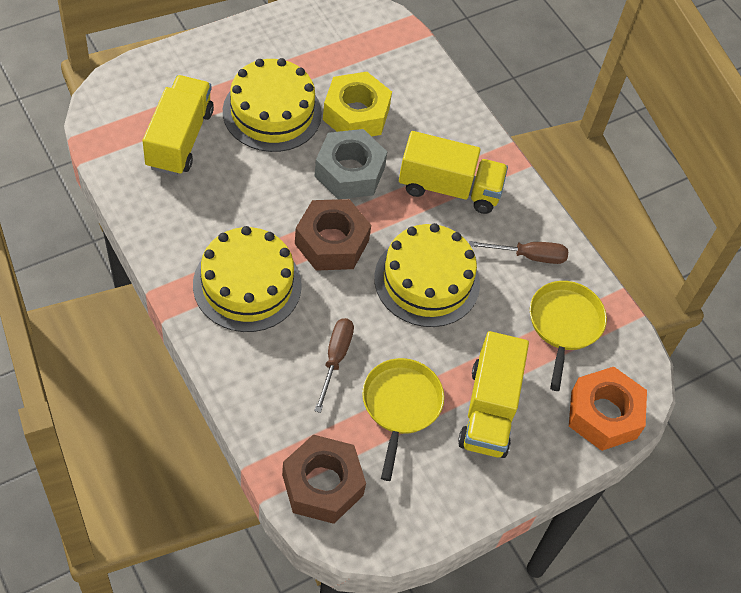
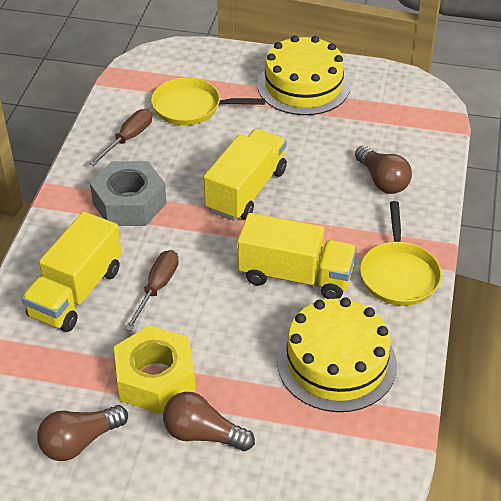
brown light bulb: 0 -> 3
brown nut: 2 -> 0
orange nut: 1 -> 0
yellow cake: 3 -> 2

